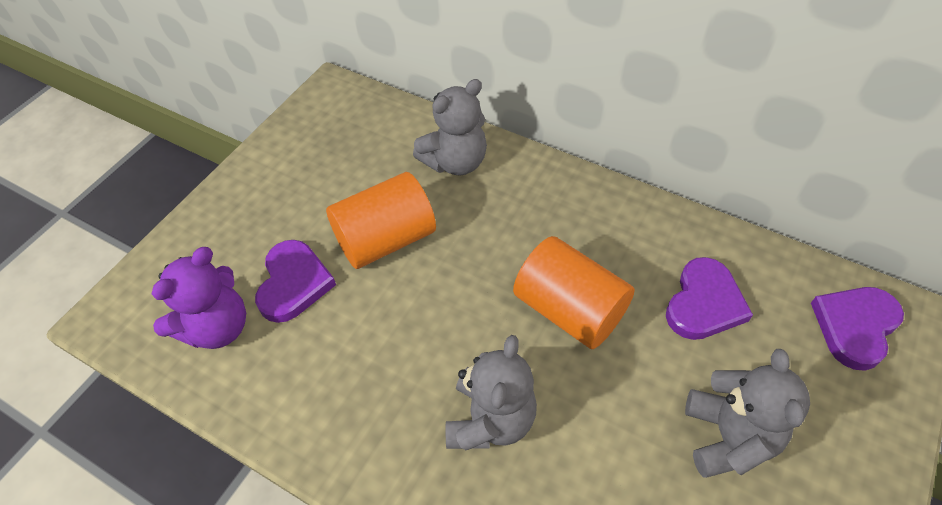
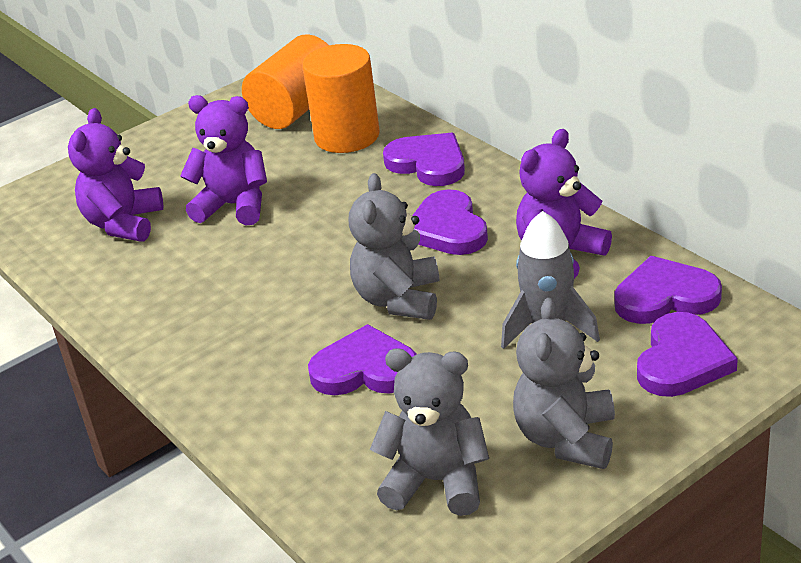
grey rocket: 0 -> 1
purple heart: 3 -> 5
purple teddy bear: 1 -> 3

